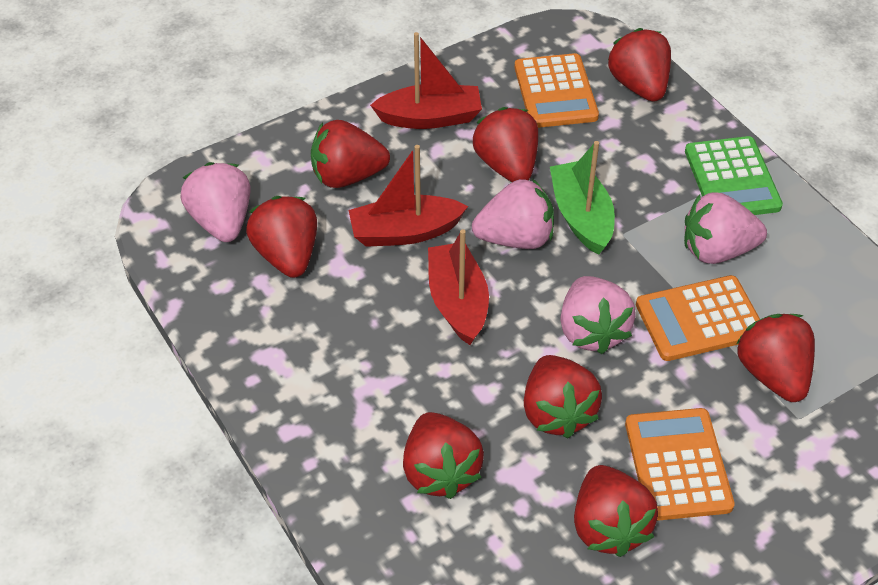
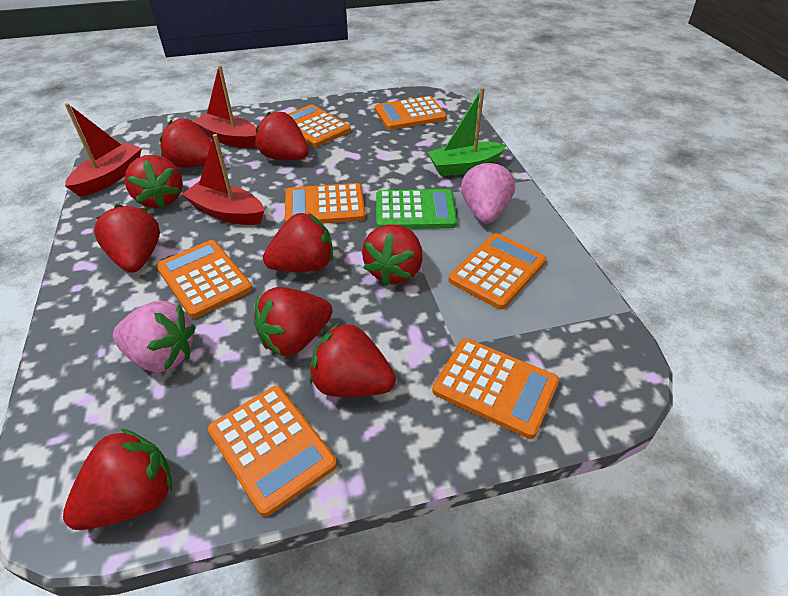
orange calculator: 3 -> 7
pink strawberry: 4 -> 2
red strawberry: 8 -> 9

